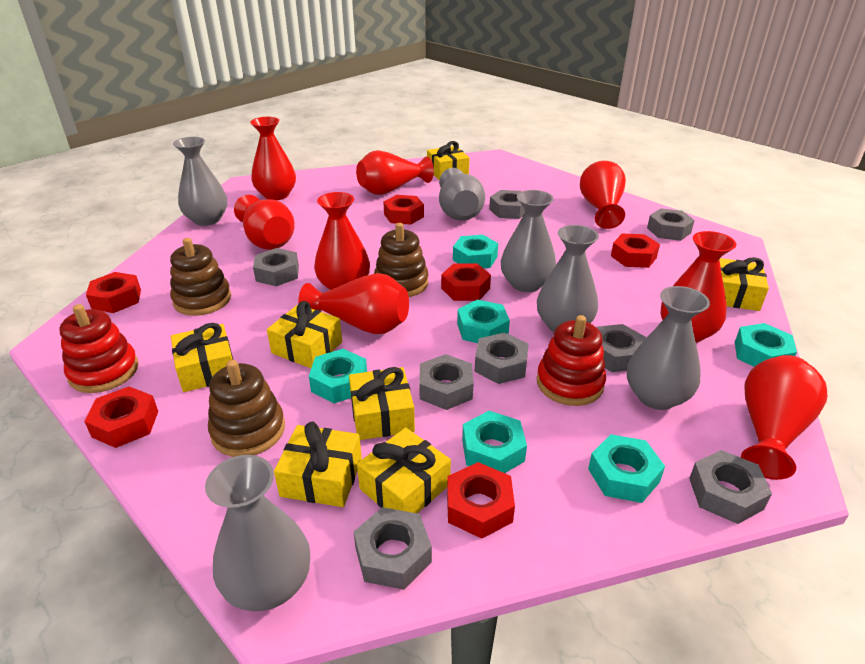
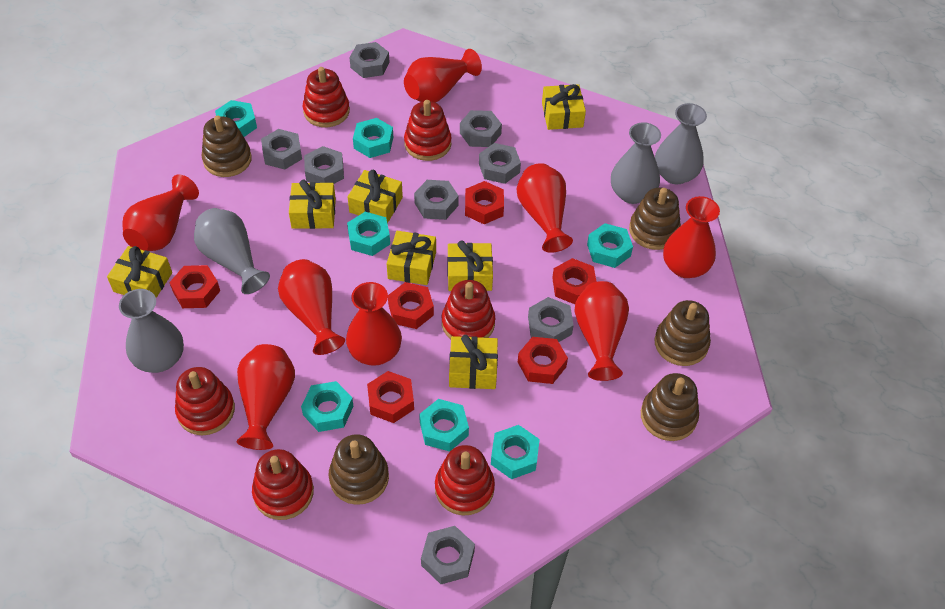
brown stacking toy: 3 -> 5
grey vase: 6 -> 4
red stacking toy: 2 -> 6
turquoise nut: 6 -> 7

